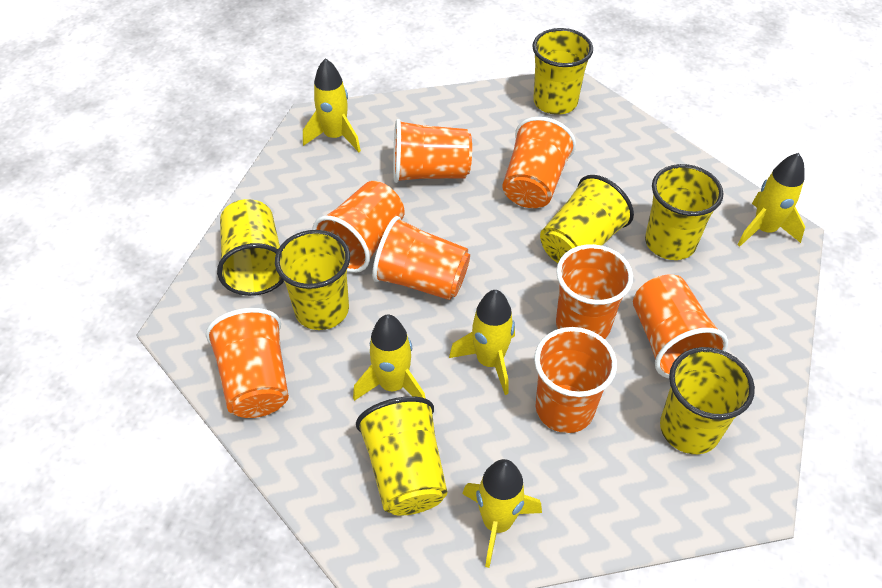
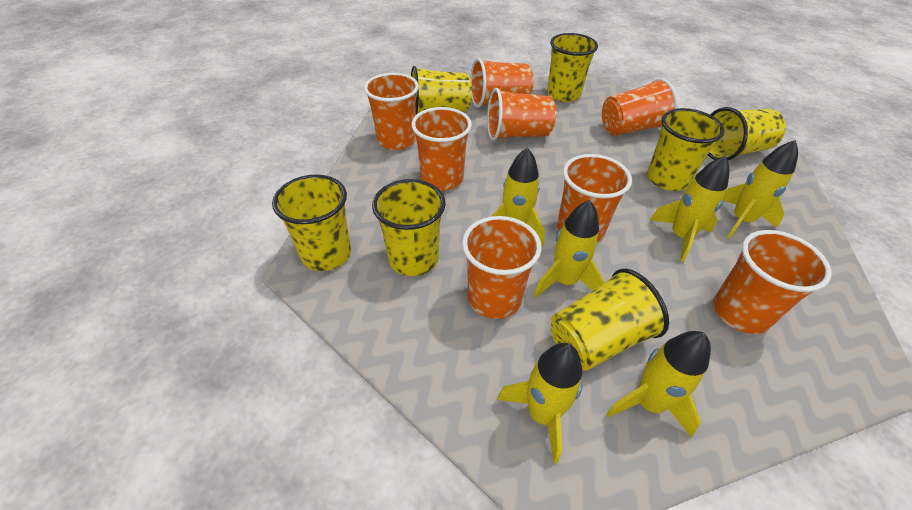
yellow rocket: 5 -> 6

